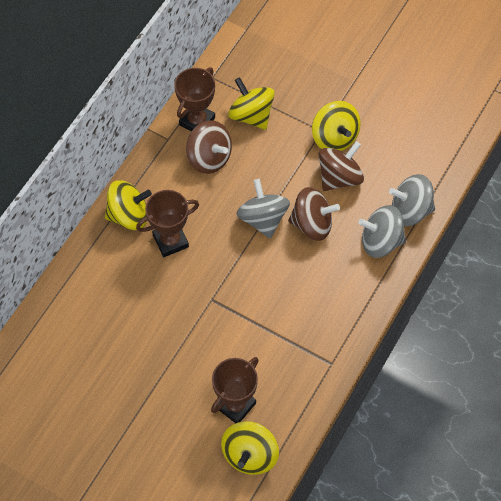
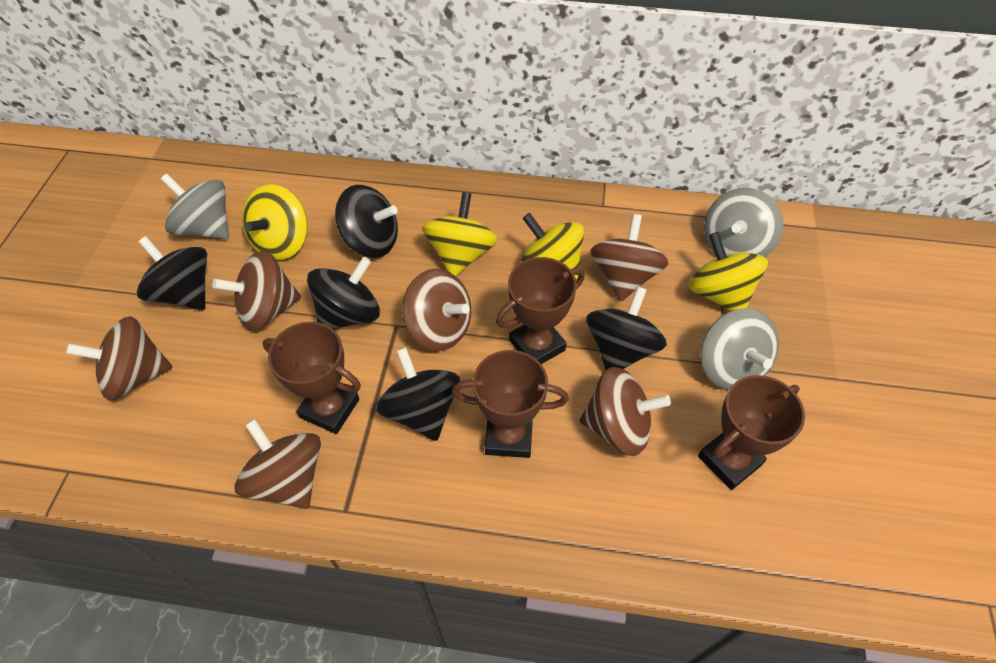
black spinning top: 0 -> 5
brown spinning top: 3 -> 6
brown trophy: 3 -> 4

